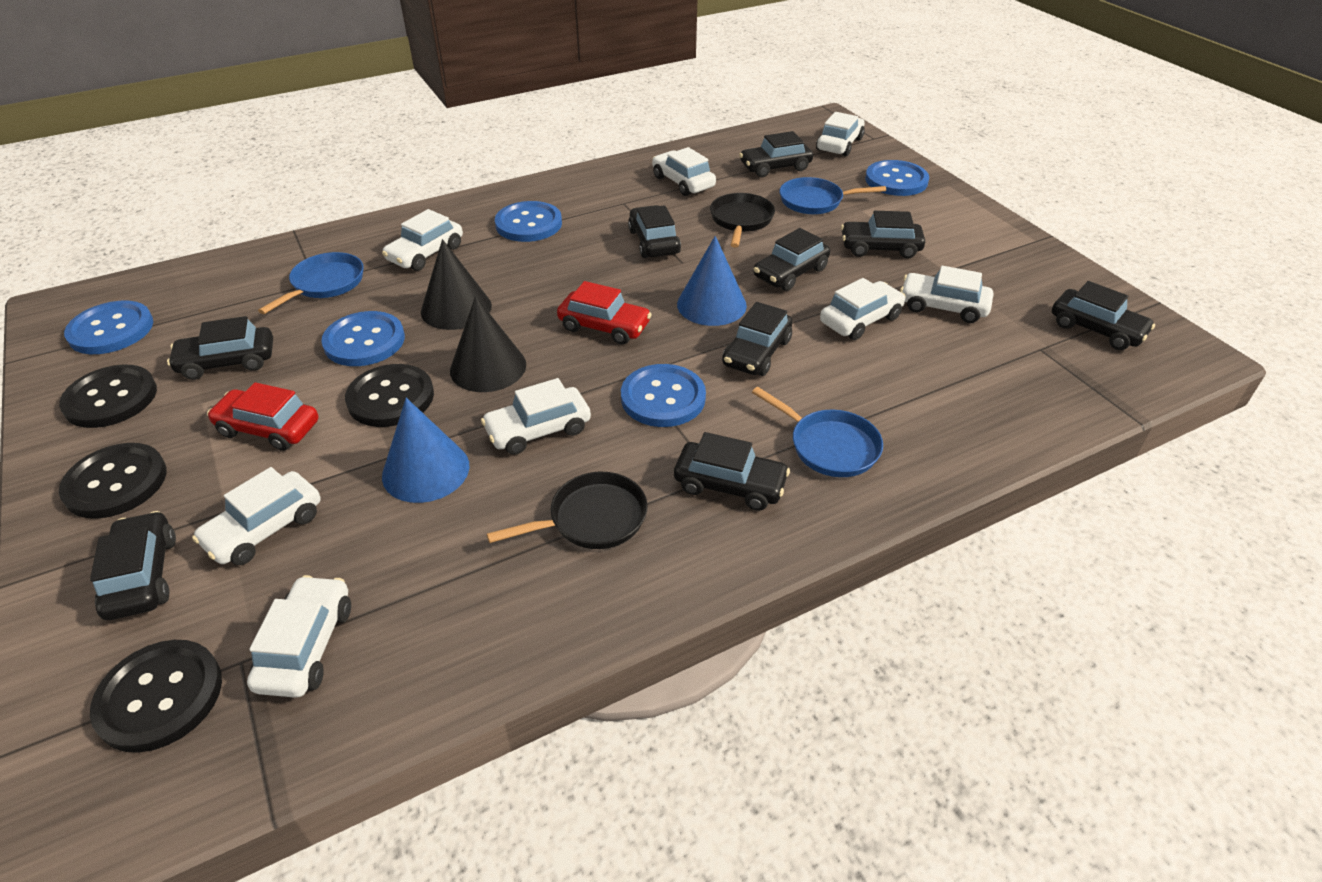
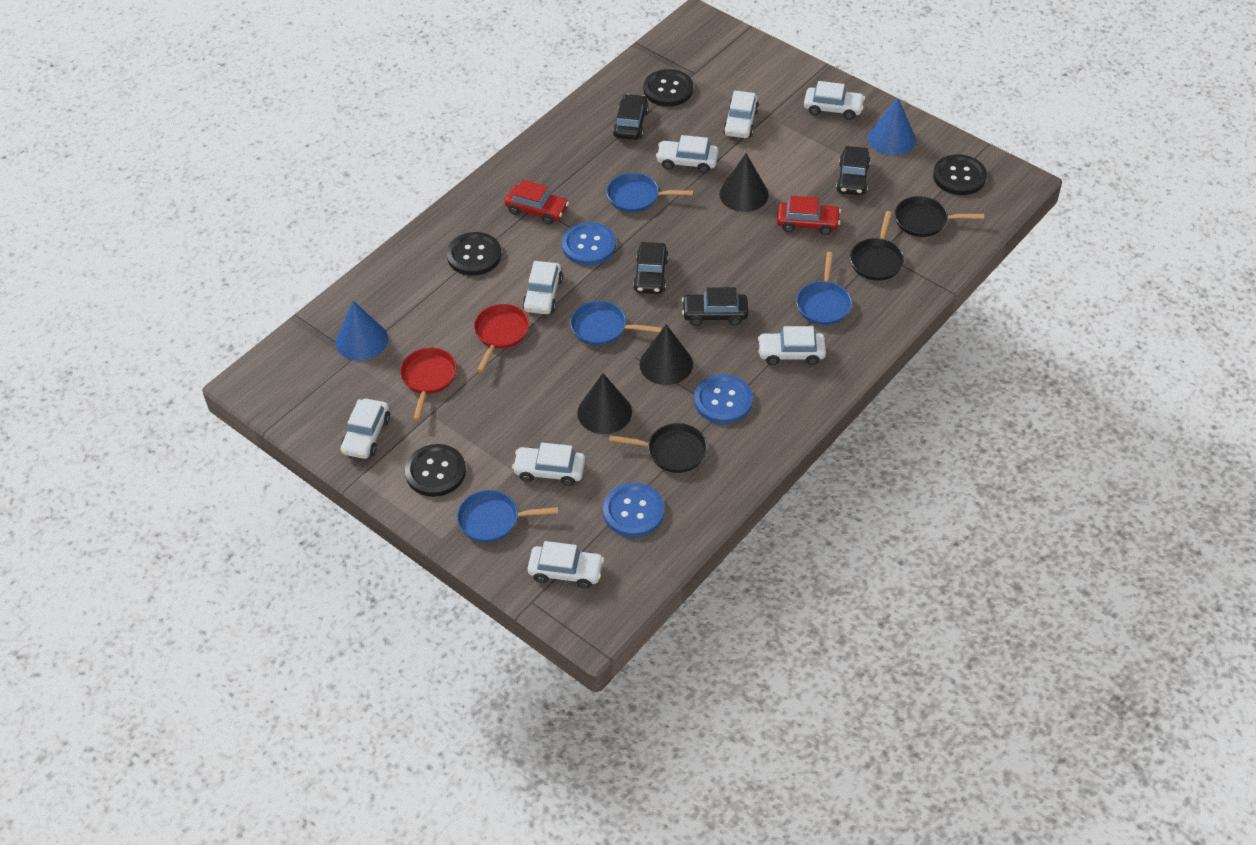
black car: 9 -> 4
black cone: 2 -> 3
black pan: 2 -> 3
blue button: 5 -> 3
blue pan: 3 -> 4
red pan: 0 -> 2

